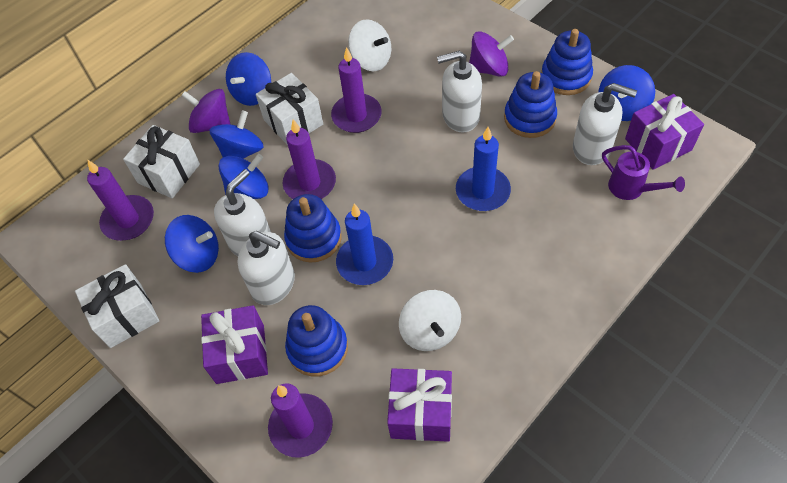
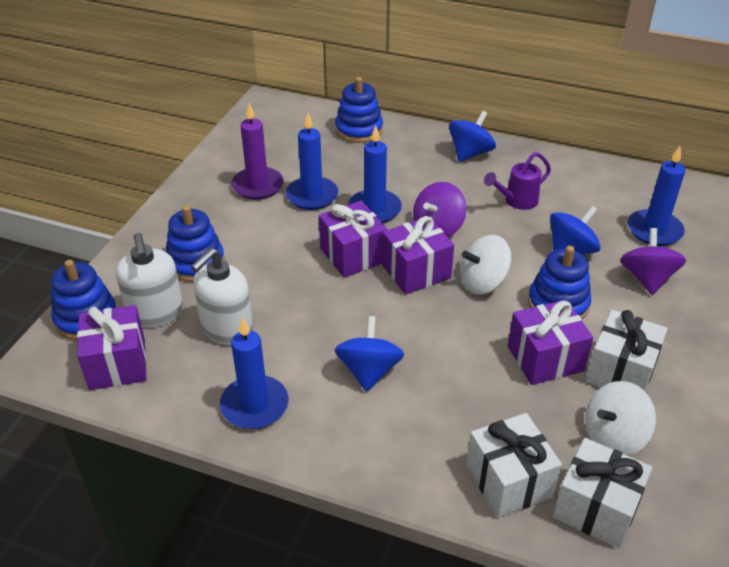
blue candle: 2 -> 4
blue spinning top: 5 -> 3
purple candle: 4 -> 1
purple gift: 3 -> 4
white soap dispenser: 4 -> 2

